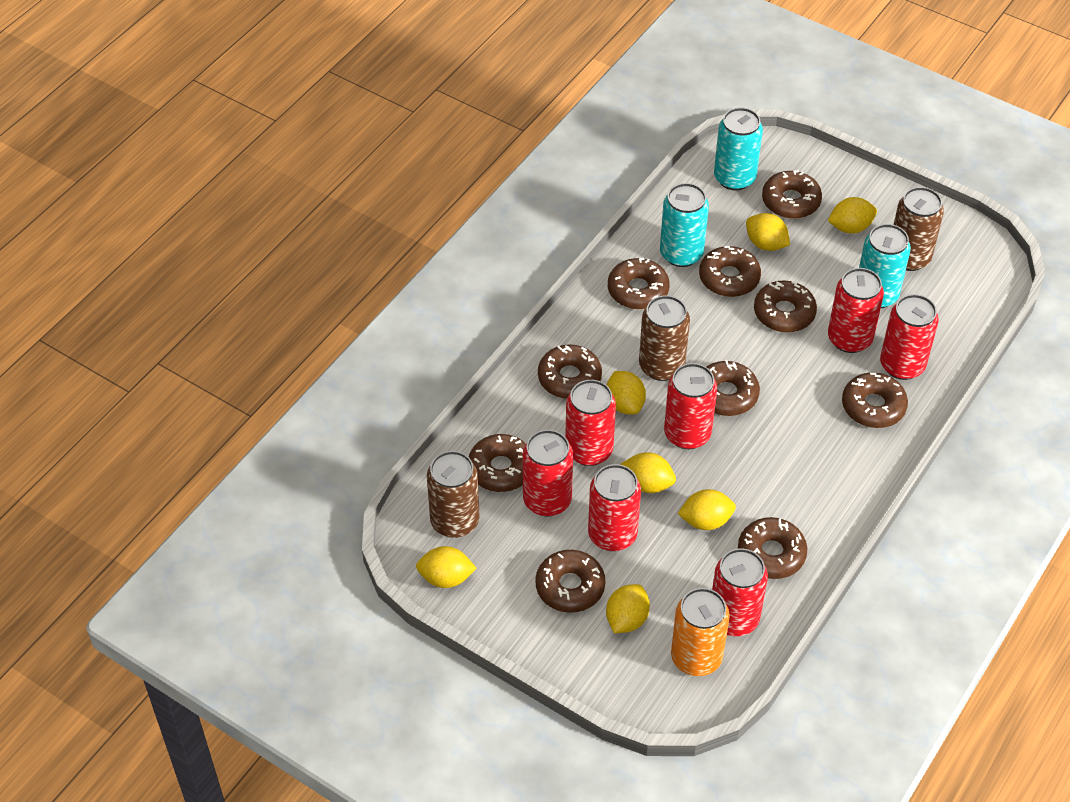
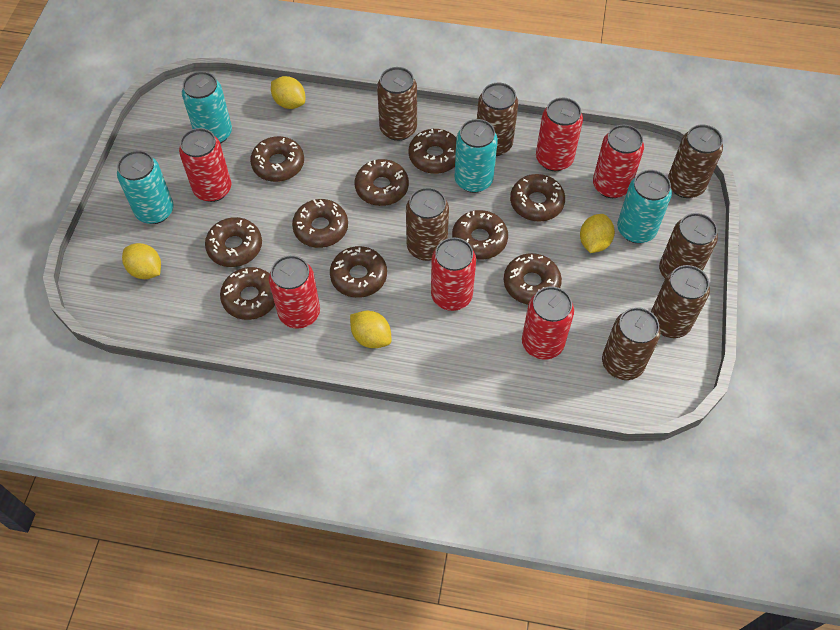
brown can: 3 -> 7
orange can: 1 -> 0
red can: 7 -> 6
turquoise can: 3 -> 4
yellow lemon: 7 -> 4

